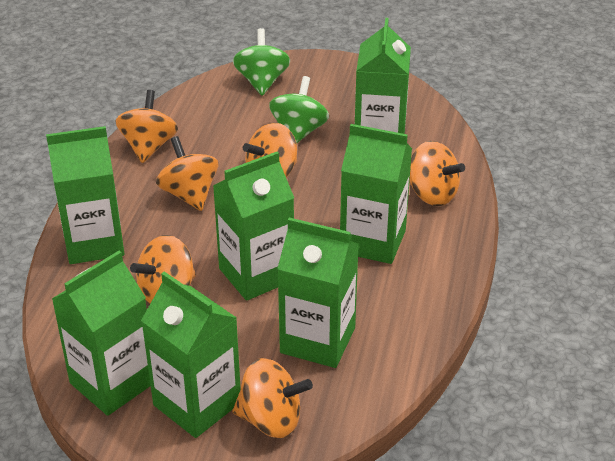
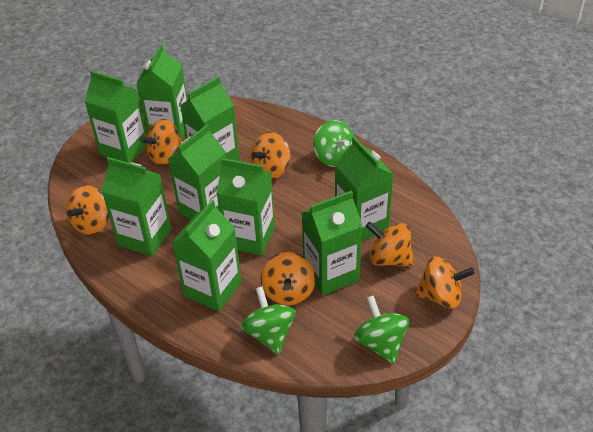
green carton: 7 -> 9
green spinning top: 2 -> 3

